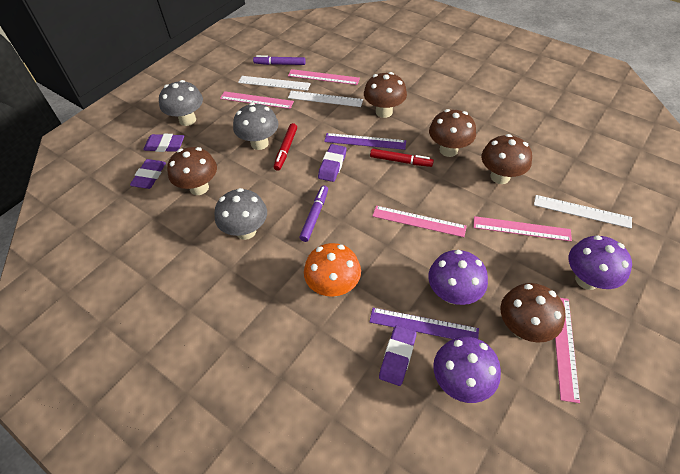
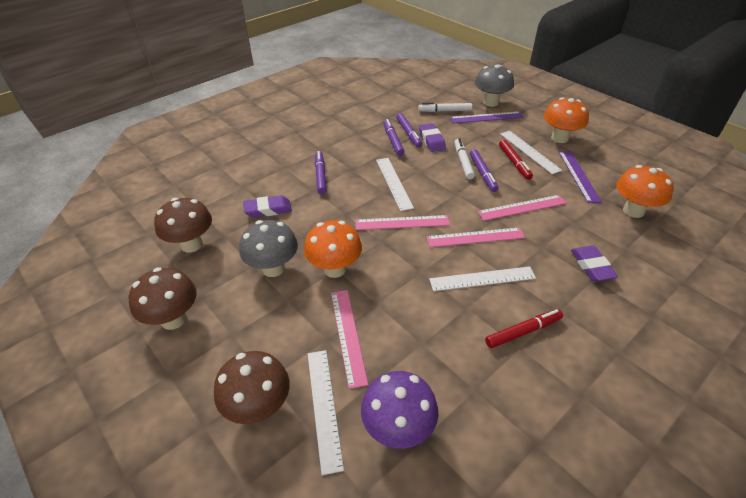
brown mushroom: 5 -> 3
grey mushroom: 3 -> 2
orange mushroom: 1 -> 3
pink ruler: 5 -> 4
purple eraser: 4 -> 3
purple marker: 2 -> 4
purple mushroom: 3 -> 1
white marker: 0 -> 2
white ruler: 3 -> 4

